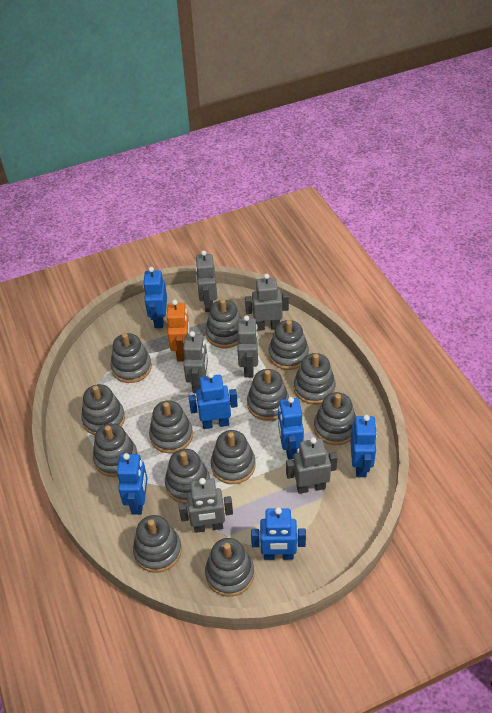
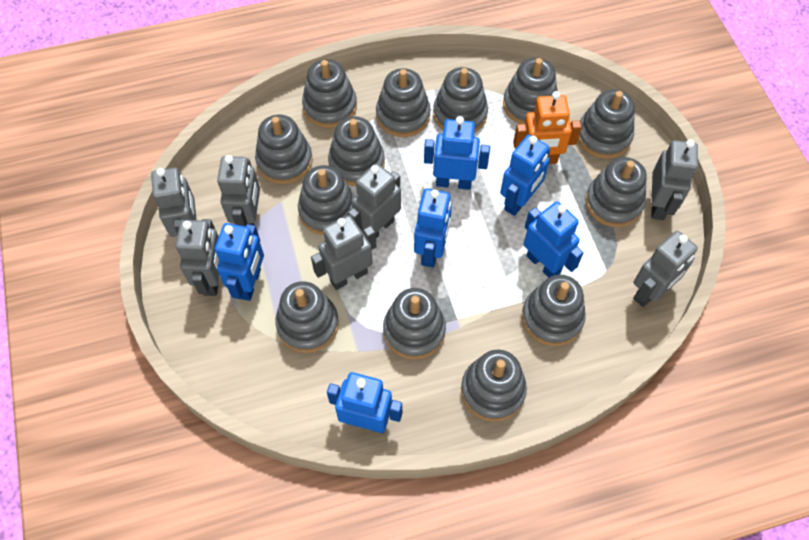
grey robot: 6 -> 7

